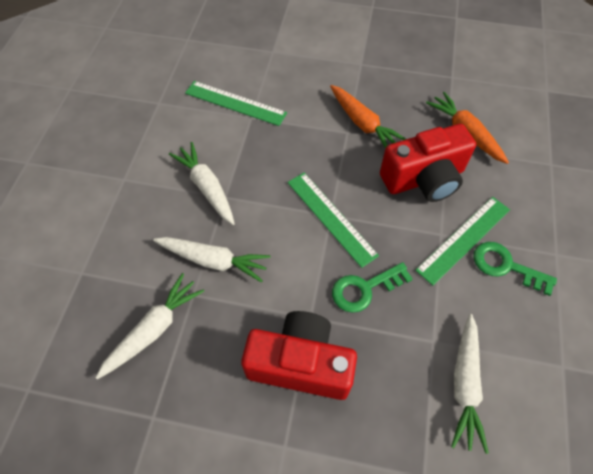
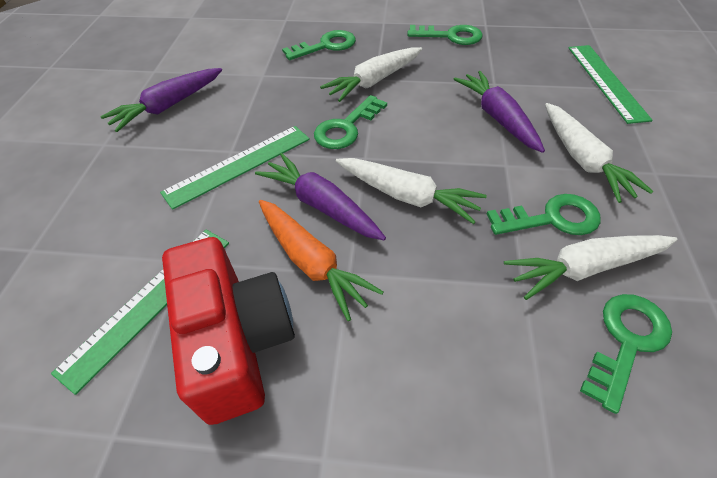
green key: 2 -> 5
orange carrot: 2 -> 1
purple carrot: 0 -> 3
red camera: 2 -> 1

